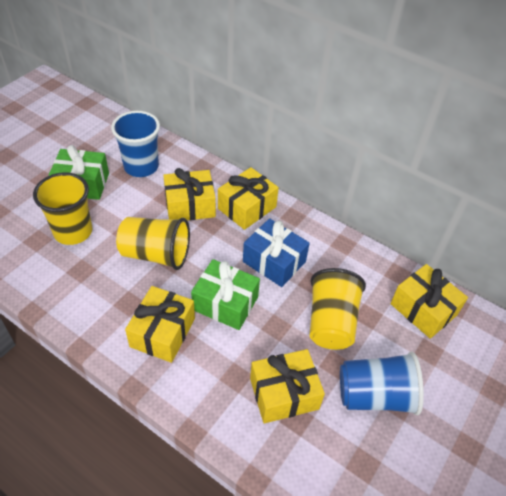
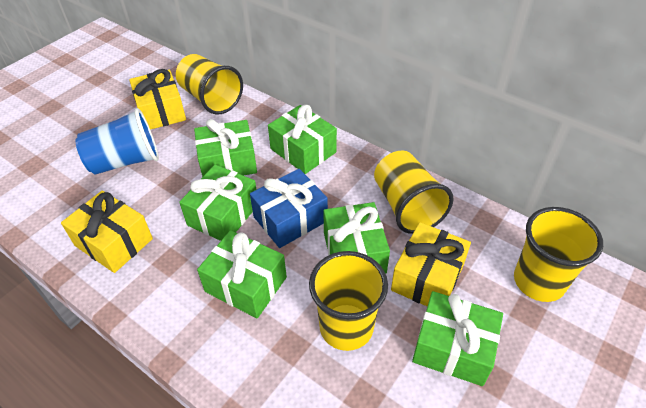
blue cup: 2 -> 1
green gift: 2 -> 6
yellow cup: 3 -> 4
yellow gift: 5 -> 3

